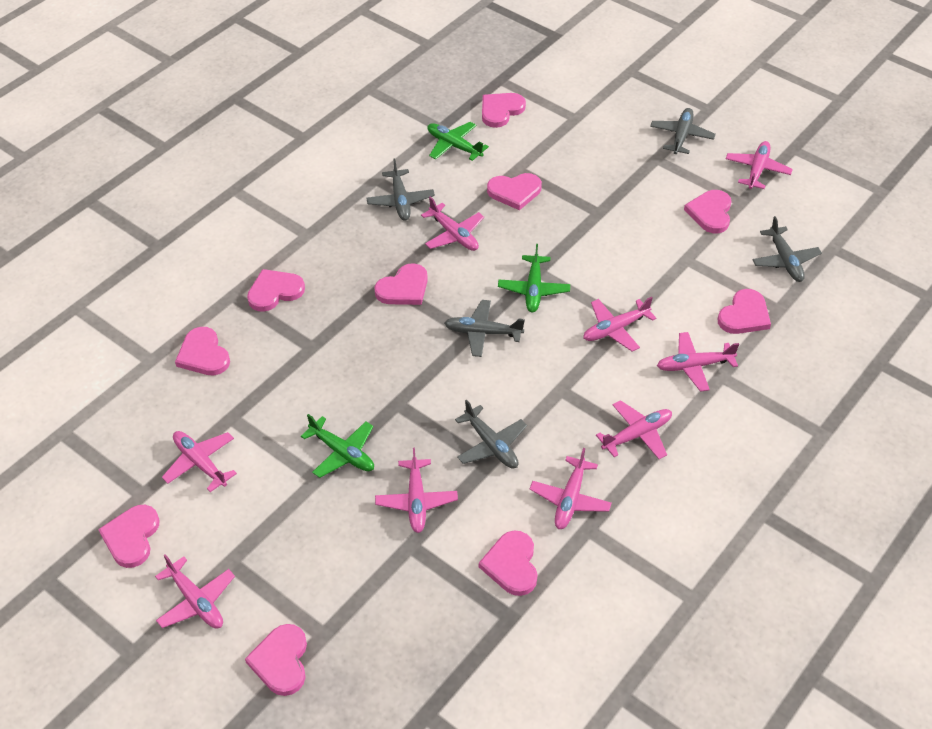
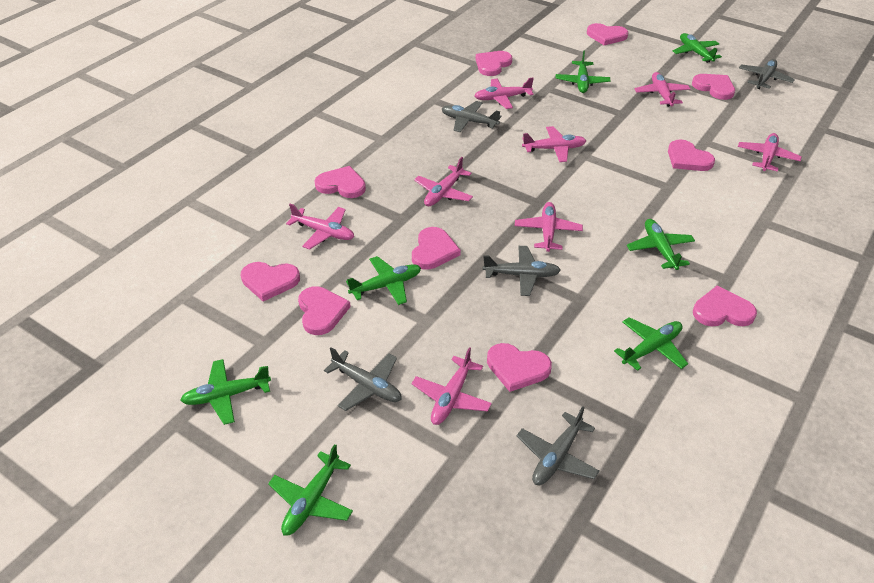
green plane: 3 -> 7
pink plane: 9 -> 8

